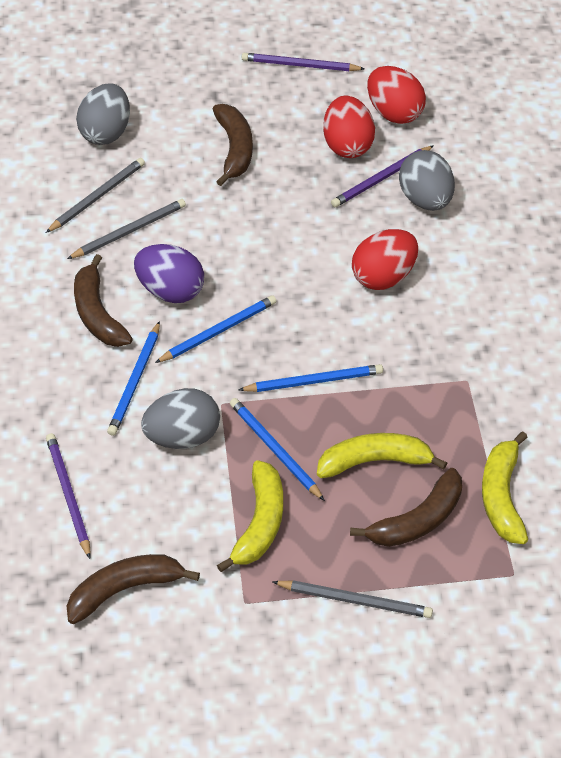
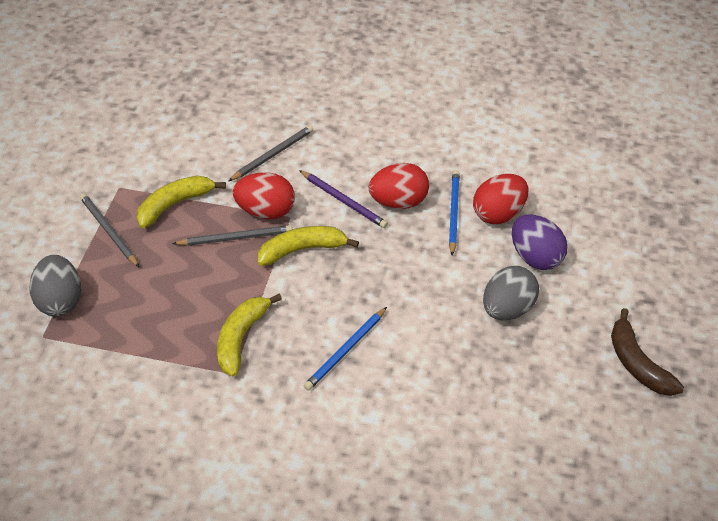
blue pencil: 4 -> 2
brown banana: 4 -> 1
grey egg: 3 -> 2
purple pencil: 3 -> 1

